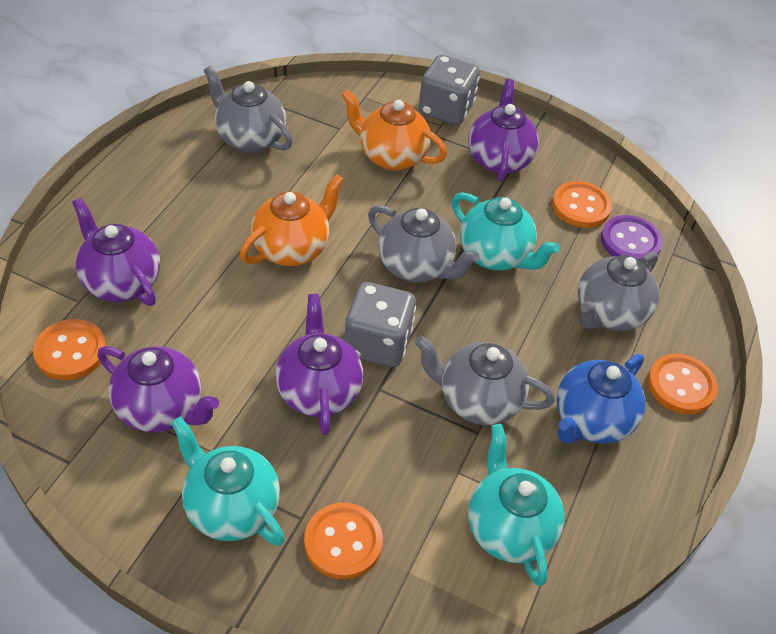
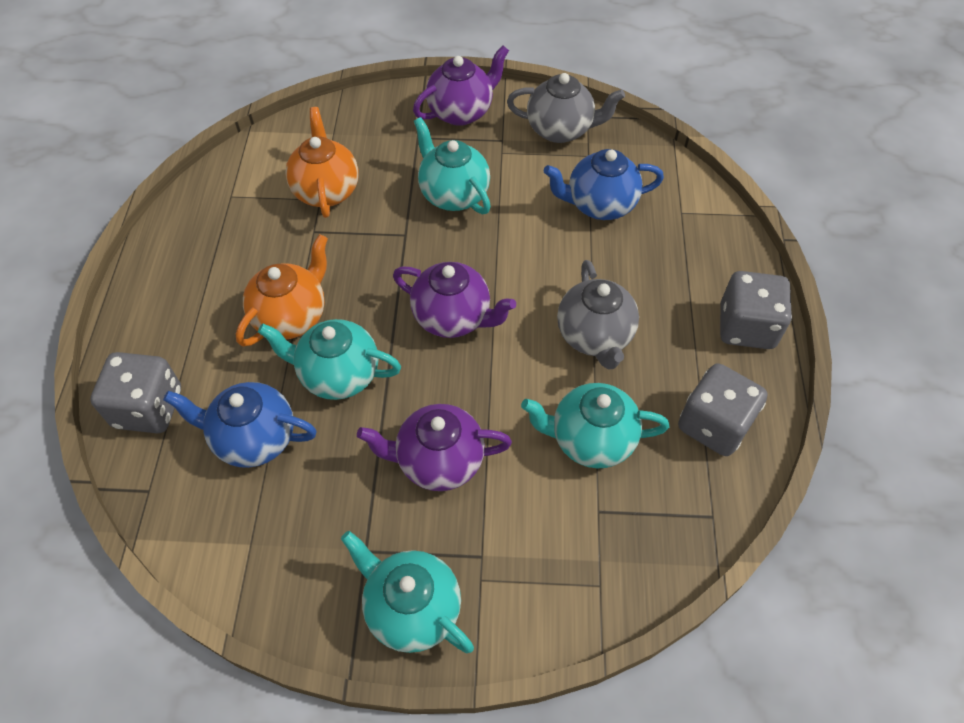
blue teapot: 1 -> 2
grey dice: 2 -> 3
grey teapot: 4 -> 2
orange button: 4 -> 0
purple button: 1 -> 0
purple teapot: 4 -> 3
turquoise teapot: 3 -> 4

